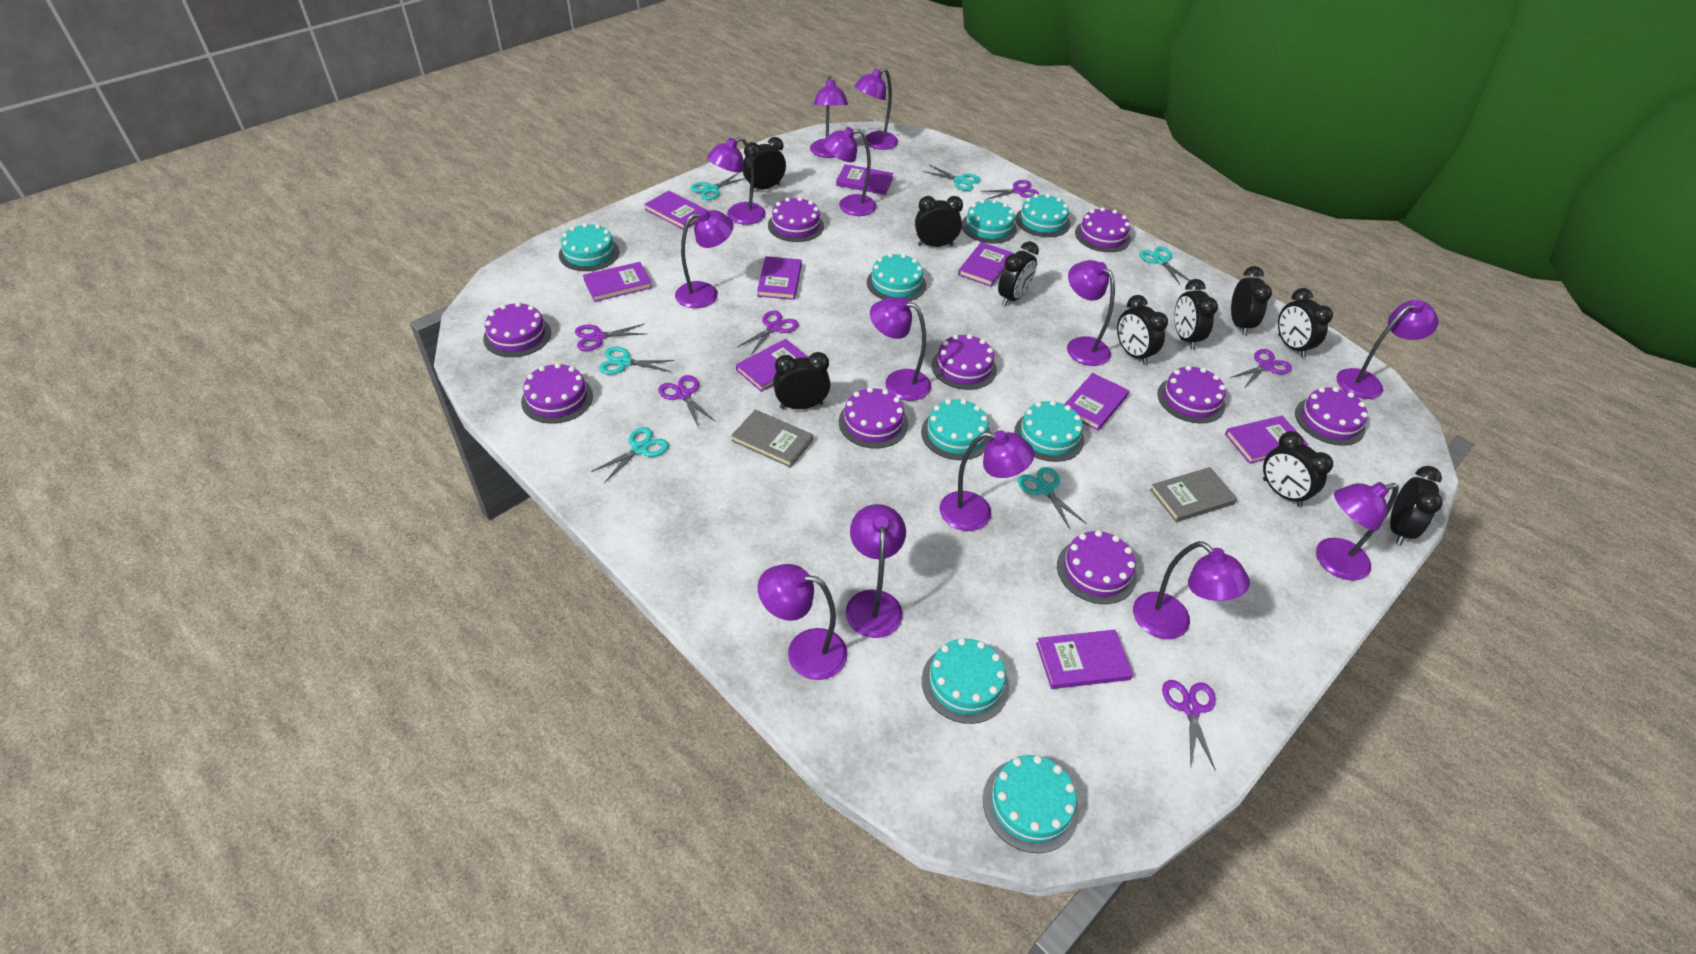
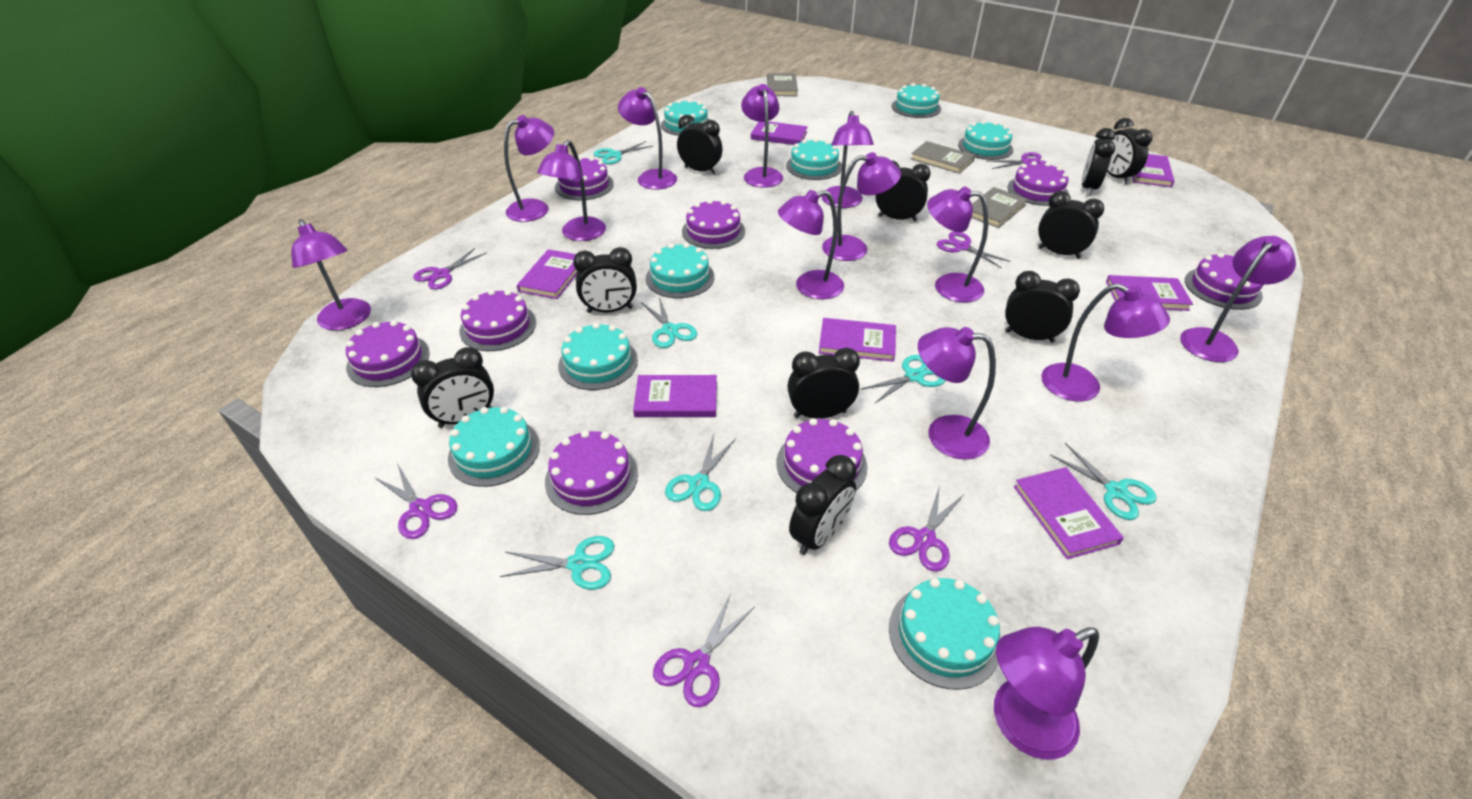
grey book: 2 -> 3
purple book: 9 -> 7
purple cake: 9 -> 8

